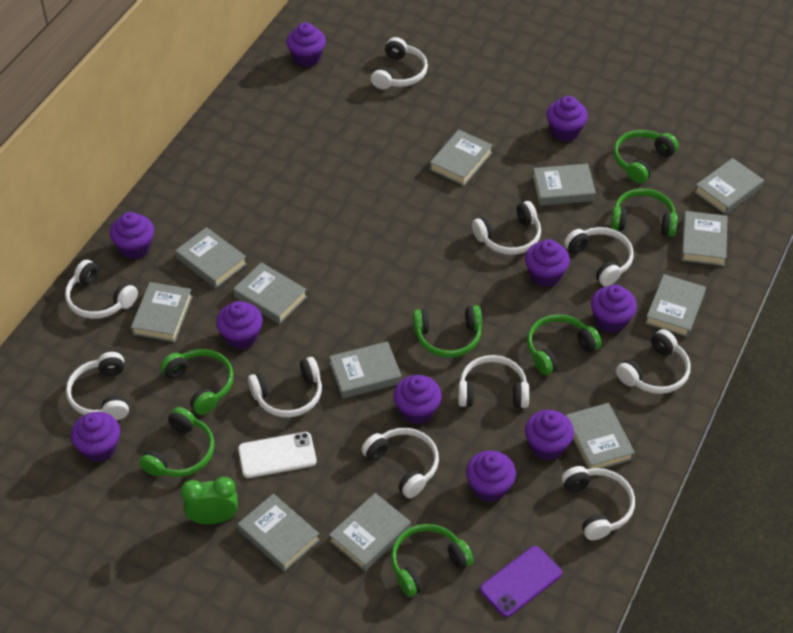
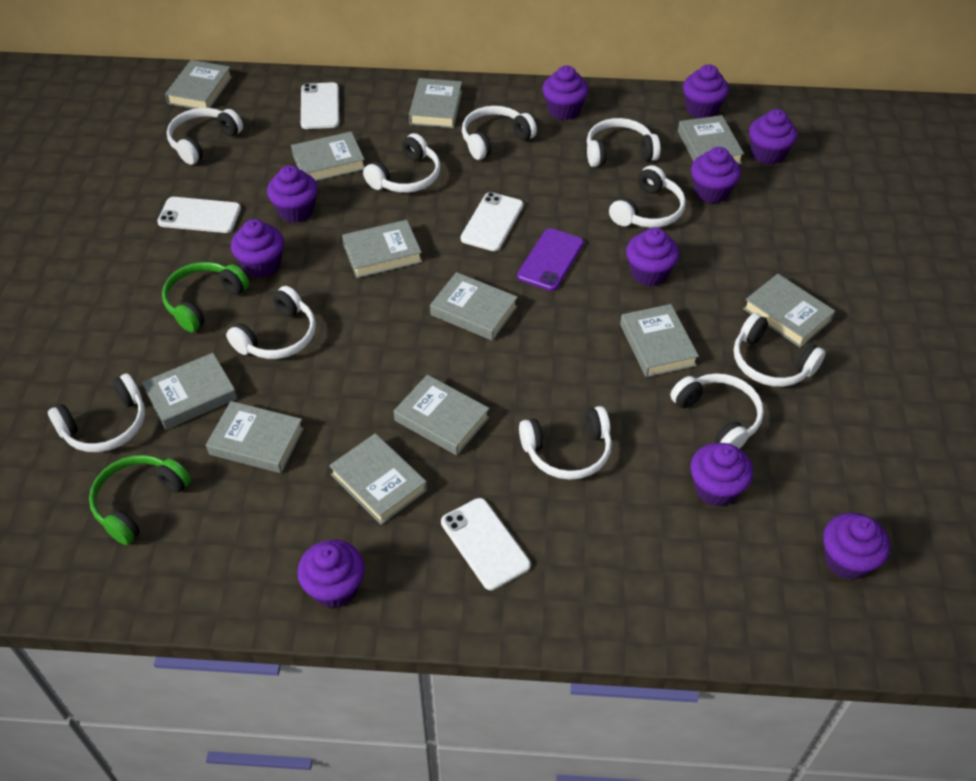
green clock: 1 -> 0
green headphones: 7 -> 2
white phone: 1 -> 4

